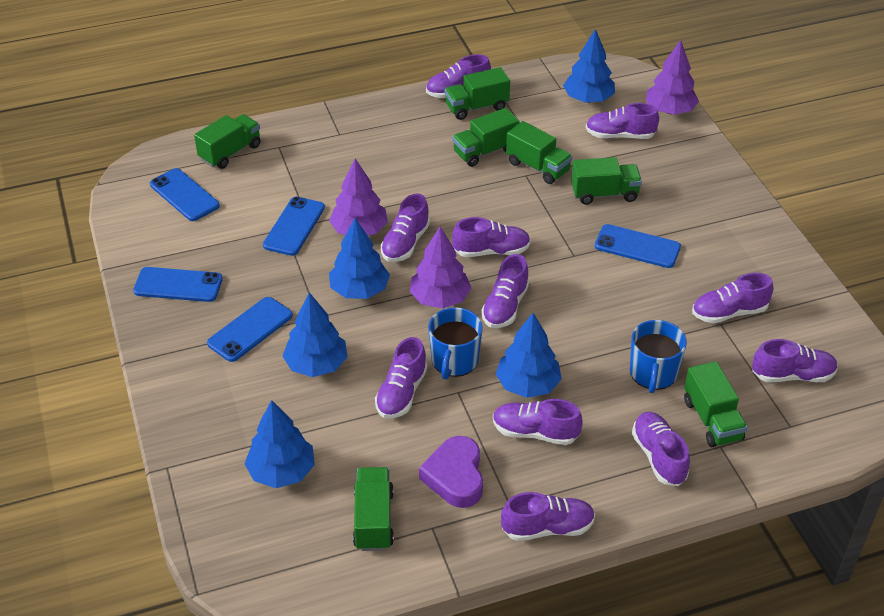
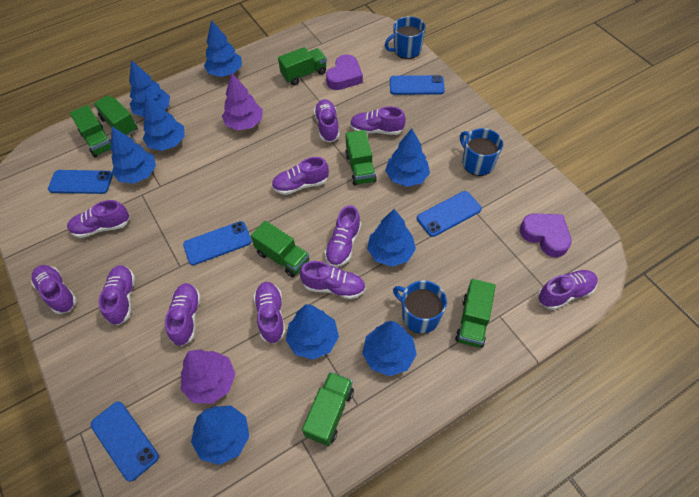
blue mug: 2 -> 3
blue tree: 5 -> 9
purple heart: 1 -> 2
purple tree: 3 -> 2

